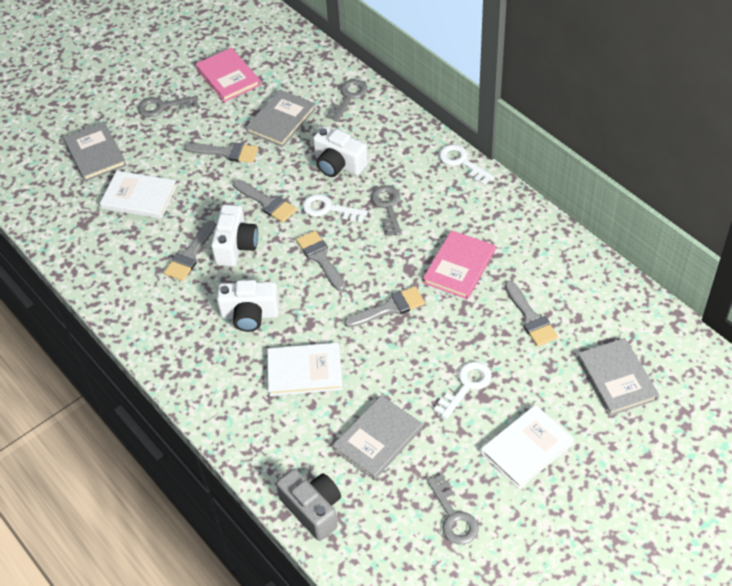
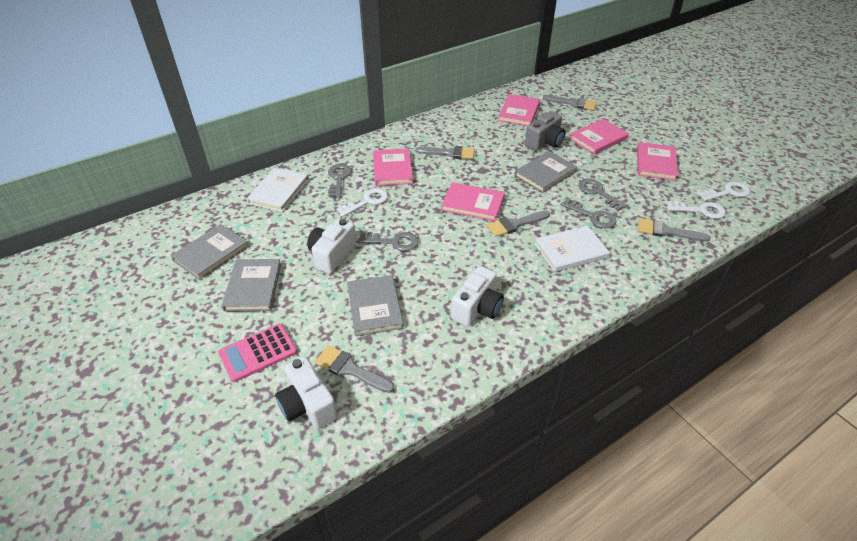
grey brush: 6 -> 5
pink book: 2 -> 5
pink calculator: 0 -> 1
white book: 3 -> 2

